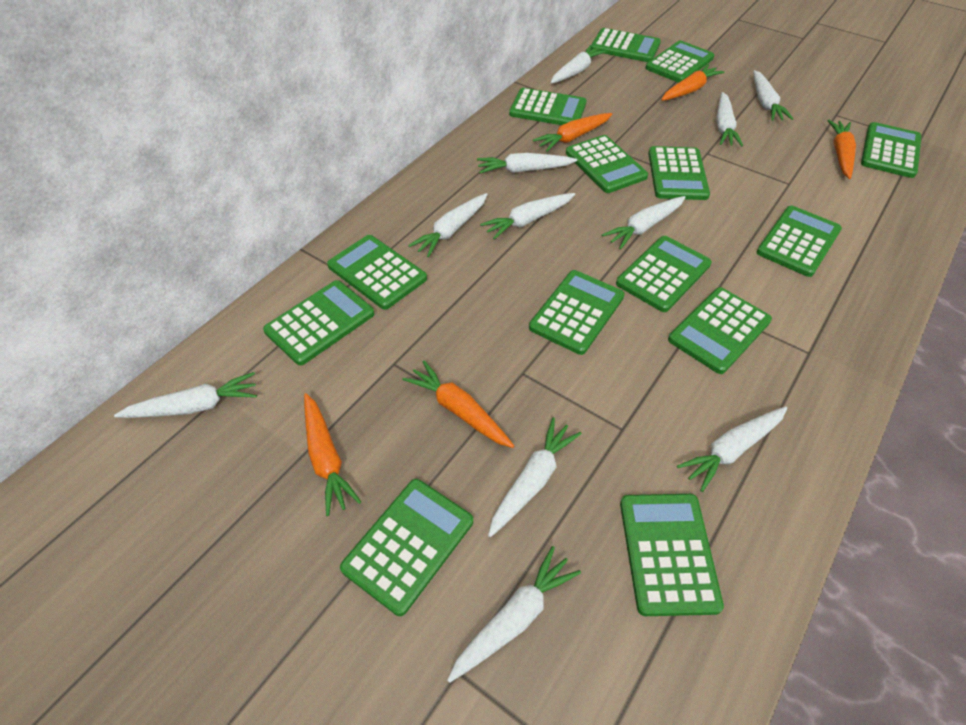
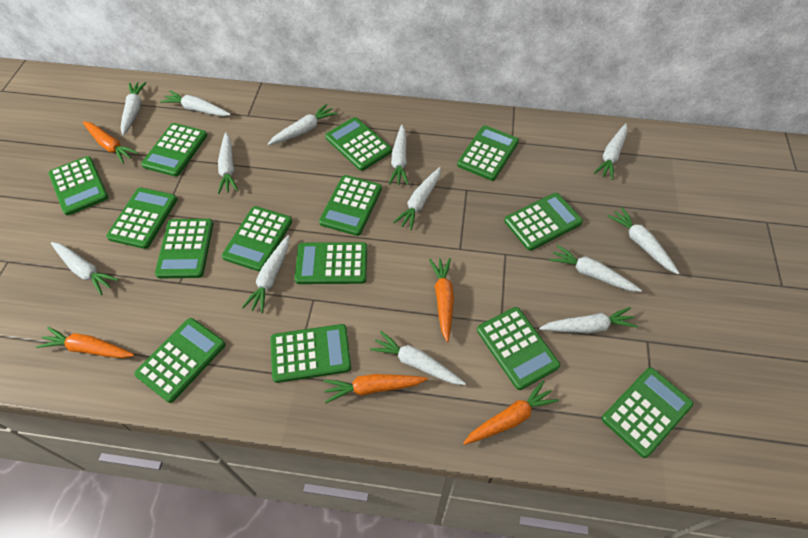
white carrot: 11 -> 13

